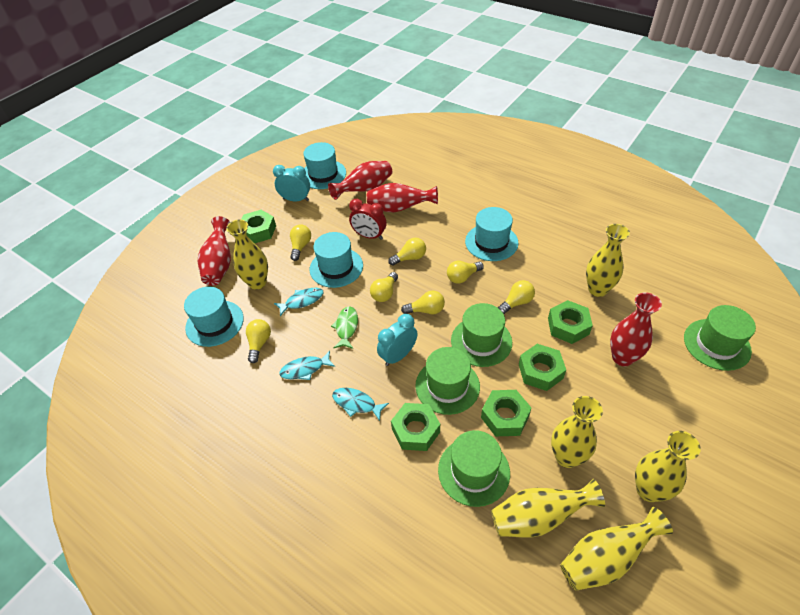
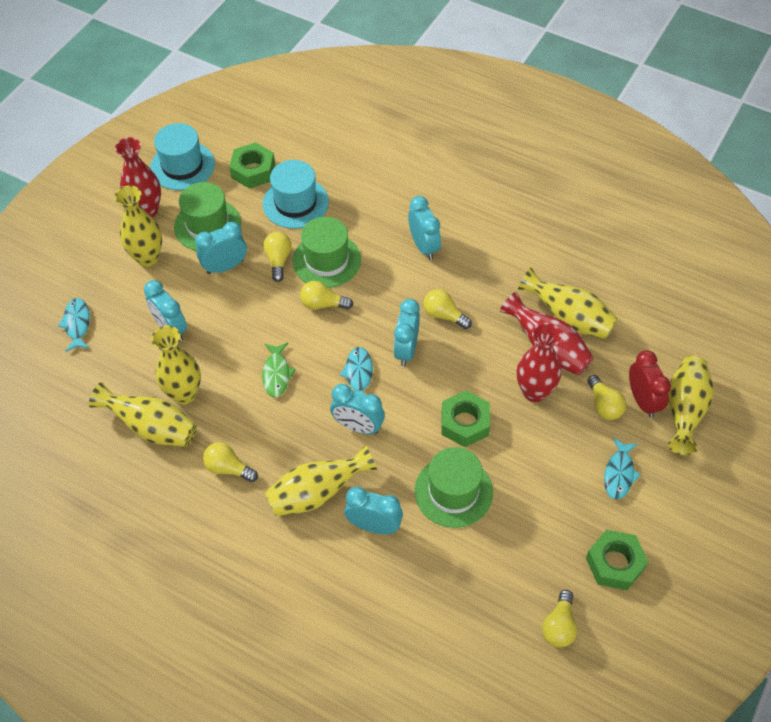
green hat: 4 -> 3
green nut: 5 -> 3
red vase: 4 -> 3
turquoise clock: 2 -> 6
turquoise hat: 4 -> 2
yellow light bulb: 7 -> 6

